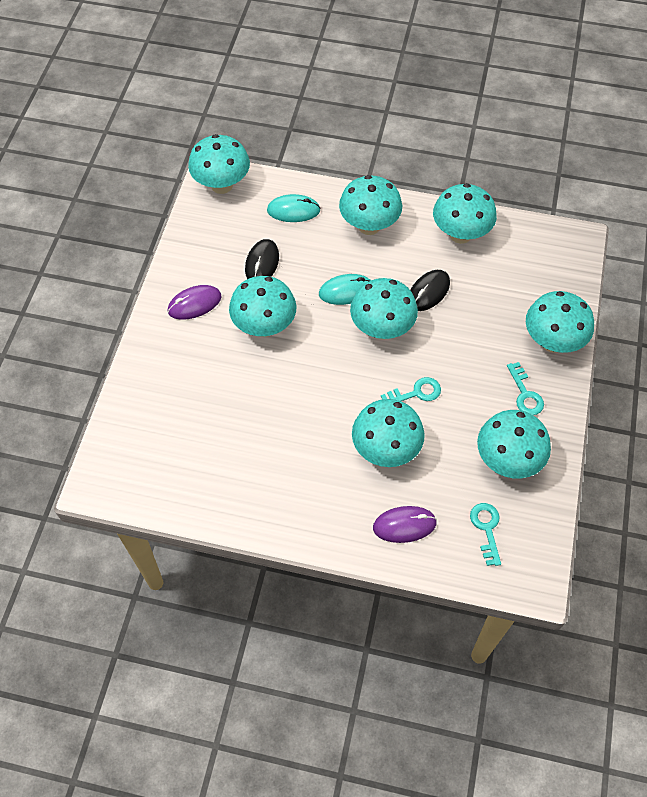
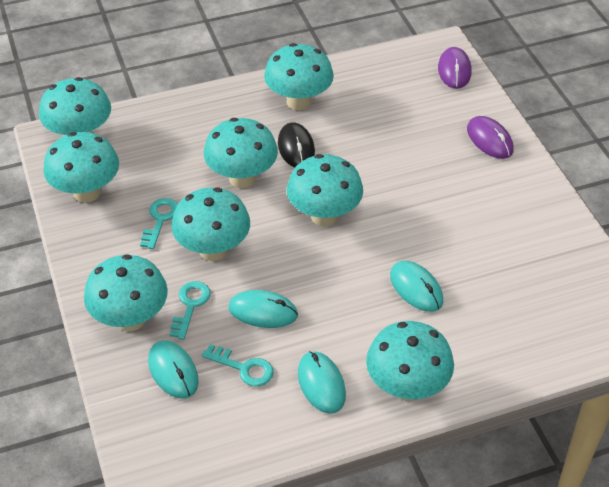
black mouse: 2 -> 1
turquoise mouse: 2 -> 4

